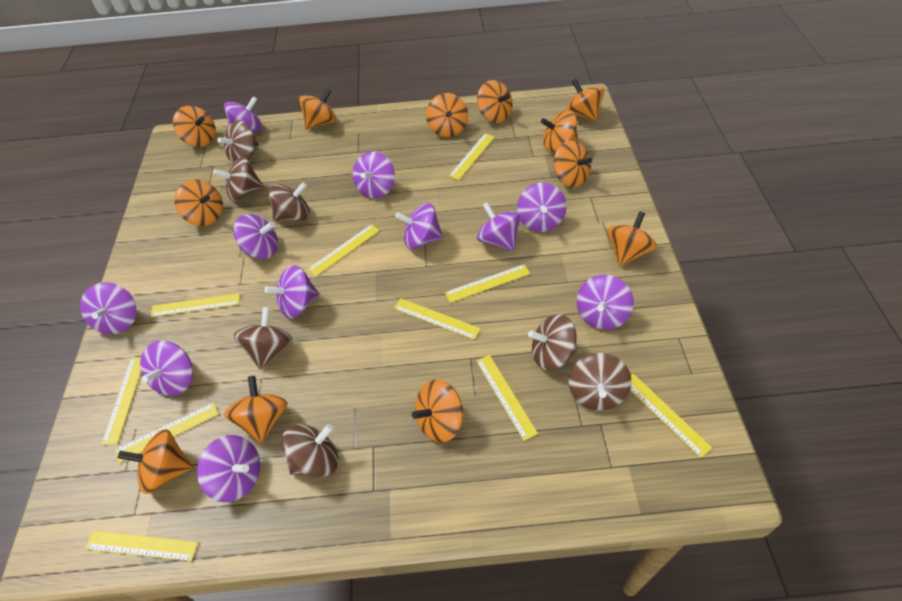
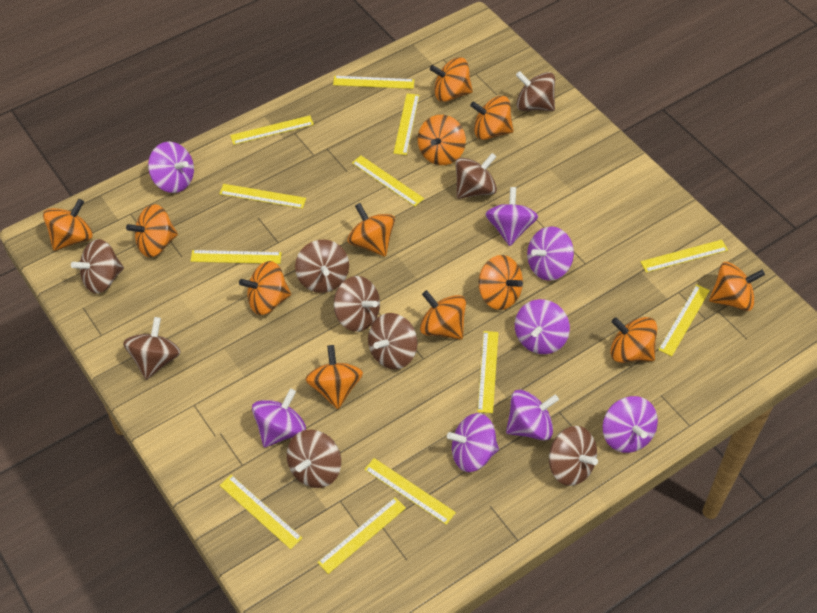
brown spinning top: 7 -> 9
purple spinning top: 11 -> 8
yellow ruler: 10 -> 12

